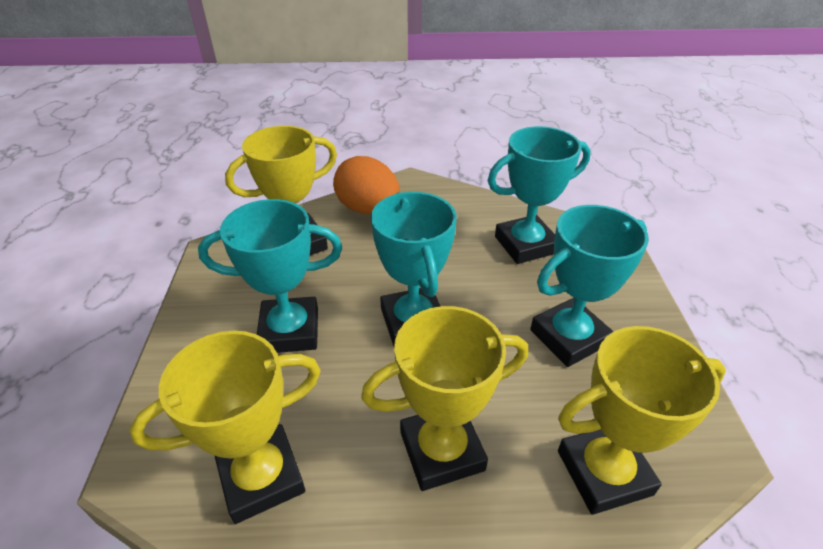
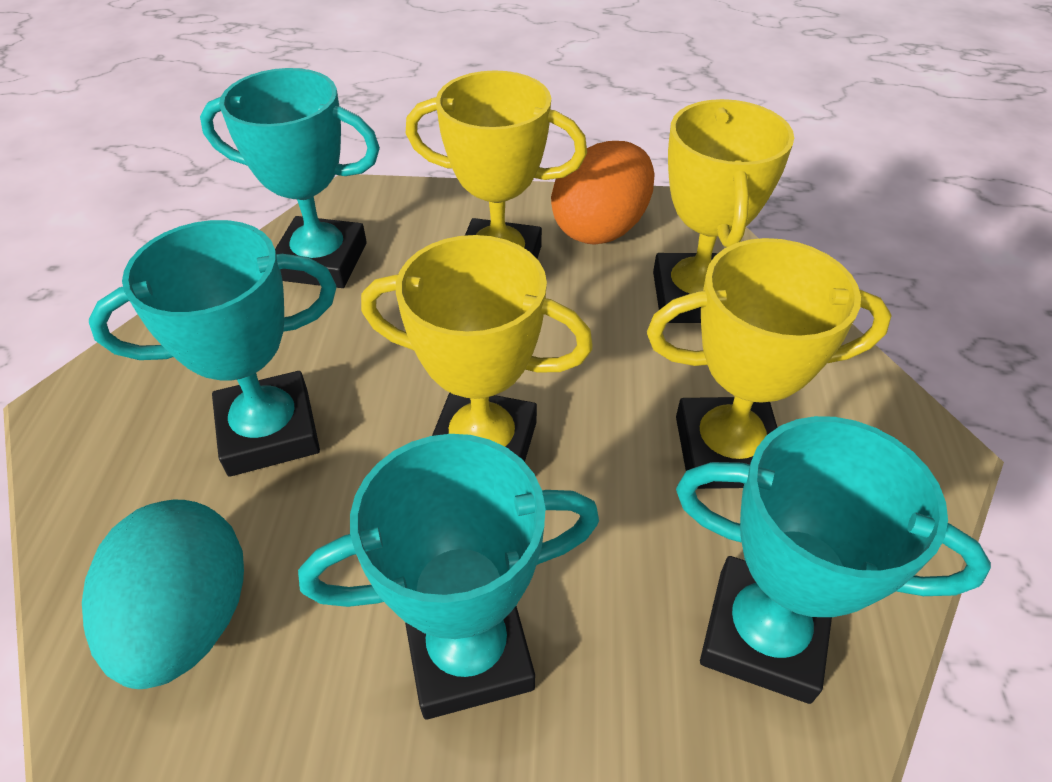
turquoise egg: 0 -> 1

